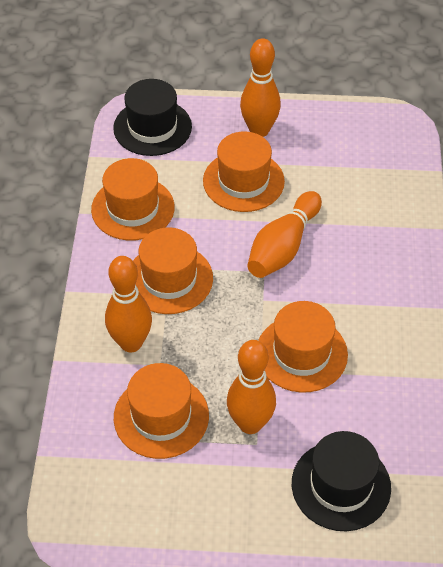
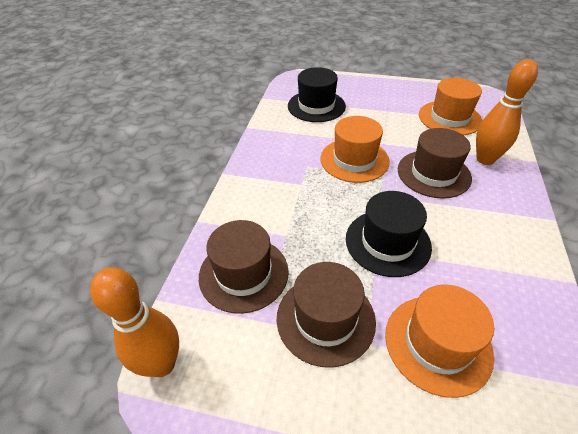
brown hat: 0 -> 3
orange bowling pin: 4 -> 2
orange hat: 5 -> 3

